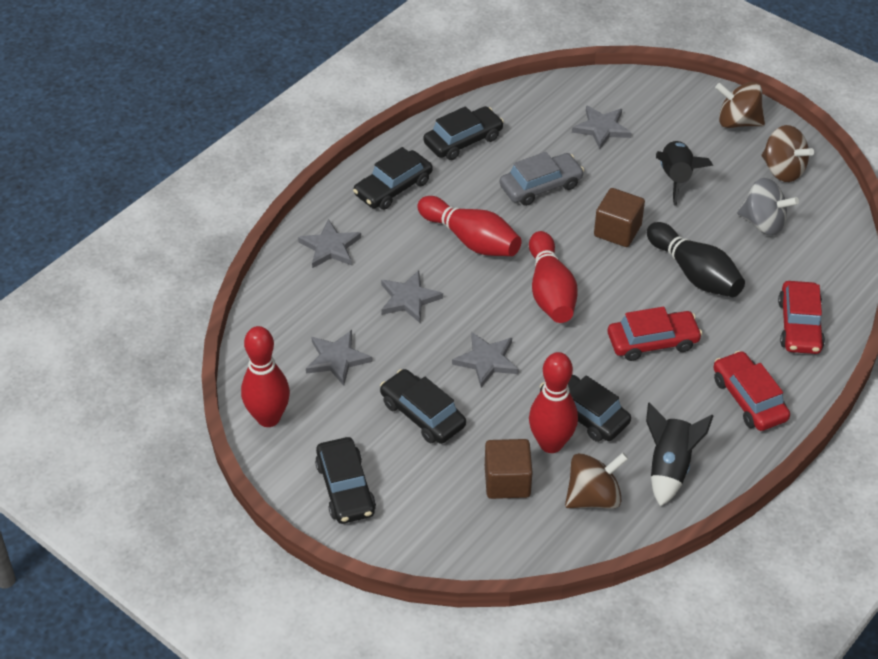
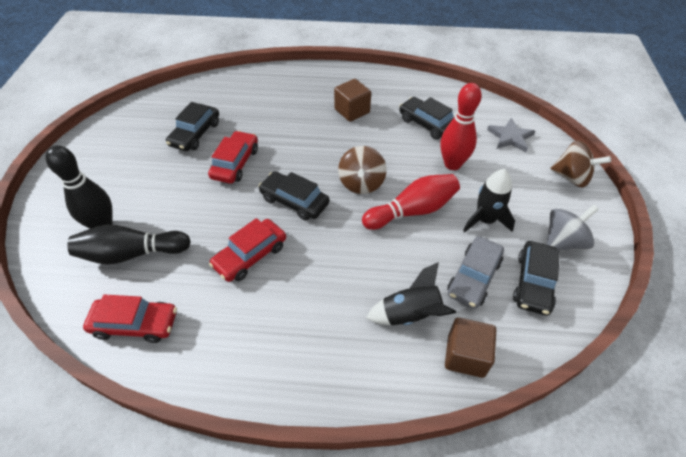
black bowling pin: 1 -> 2
black car: 5 -> 4
brown spinning top: 3 -> 2
grey star: 5 -> 1
red bowling pin: 4 -> 2

